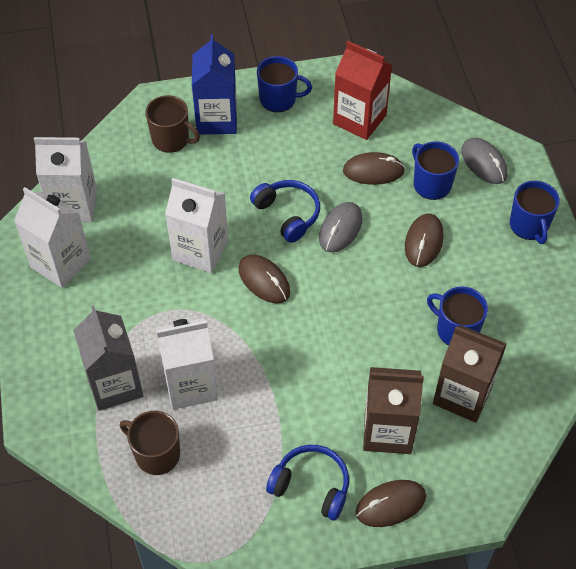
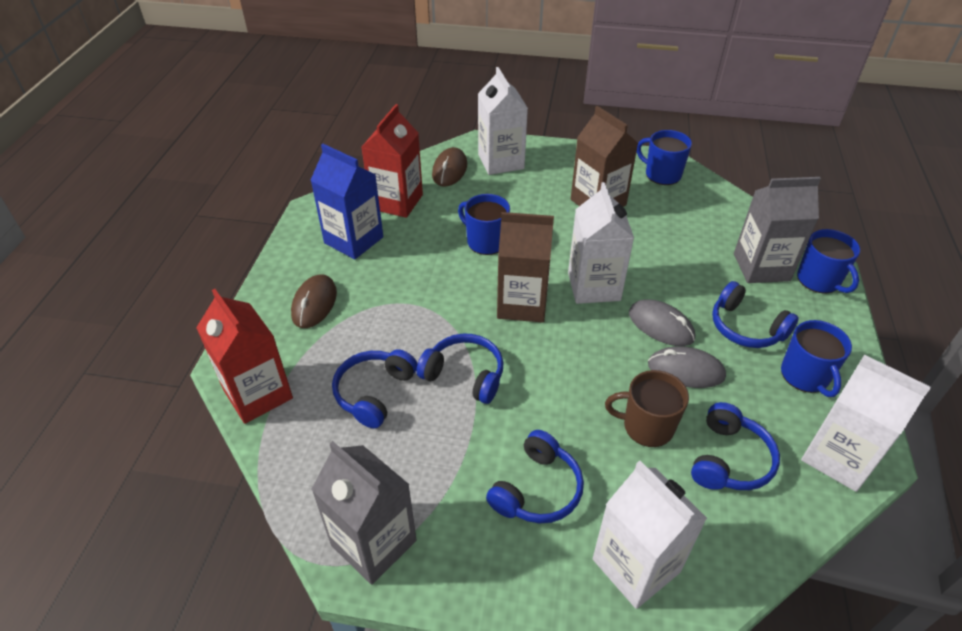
blue headphones: 2 -> 5
brown mouse: 4 -> 2
brown mug: 2 -> 1
grey carton: 1 -> 2
red carton: 1 -> 2

